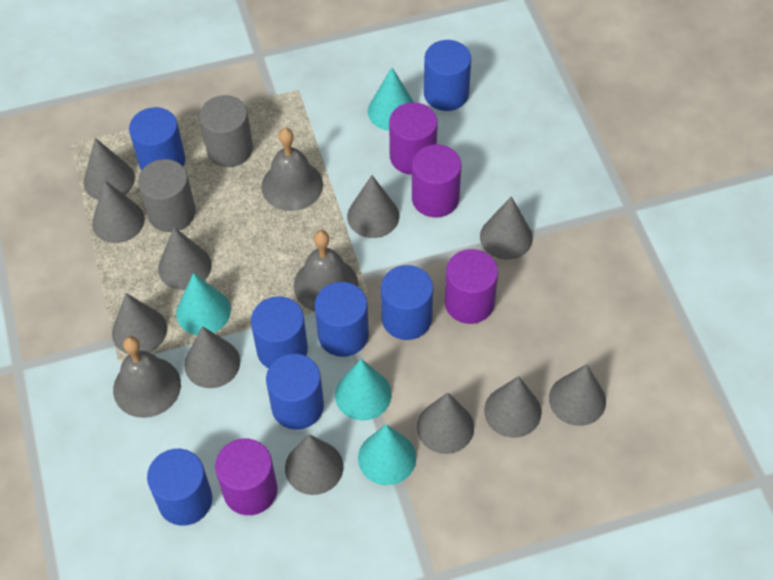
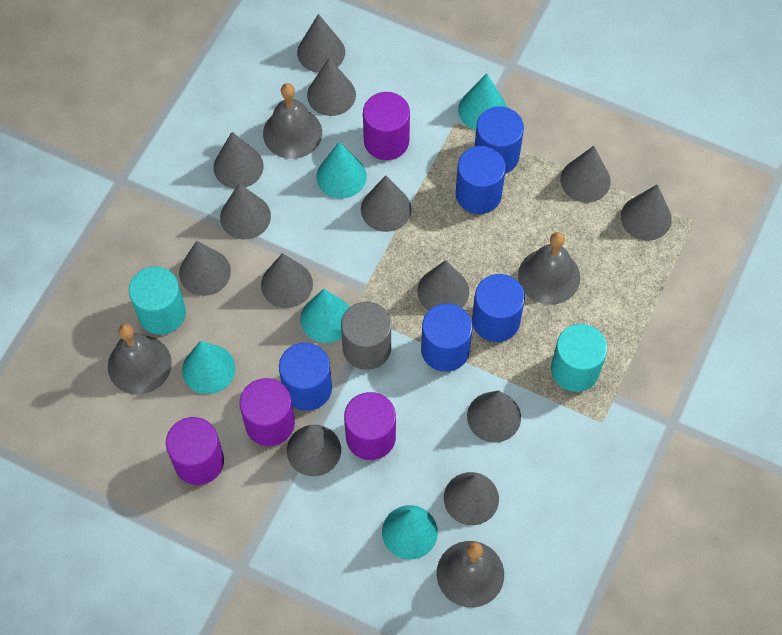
blue cylinder: 7 -> 5
grey bell: 3 -> 4
grey cone: 11 -> 13
grey cylinder: 2 -> 1
turquoise cone: 4 -> 5
turquoise cylinder: 0 -> 2

